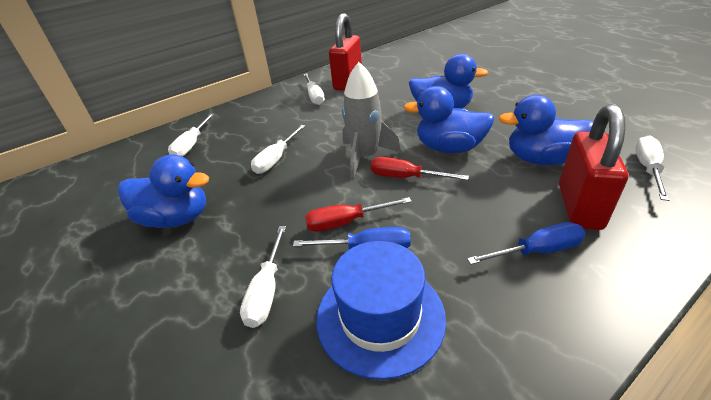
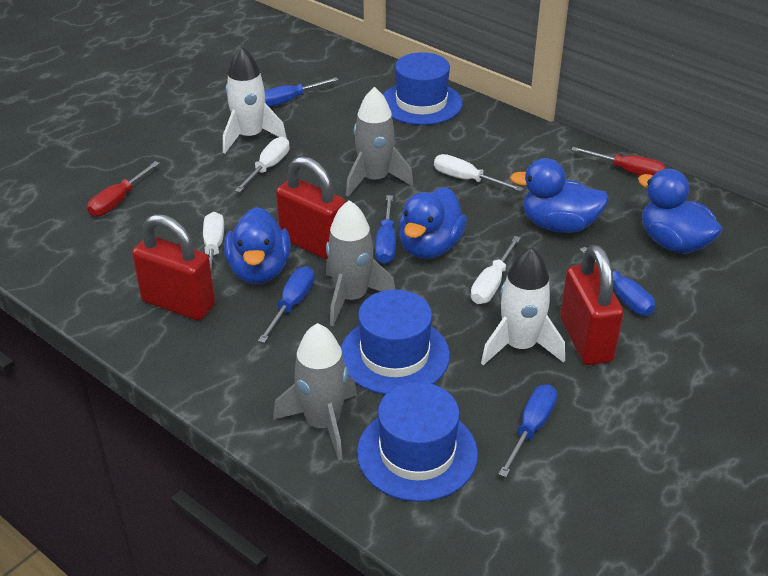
blue hat: 1 -> 3
blue screwdriver: 2 -> 5
grey rocket: 1 -> 3
red padlock: 2 -> 3
white rocket: 0 -> 2
white screwdriver: 5 -> 4

